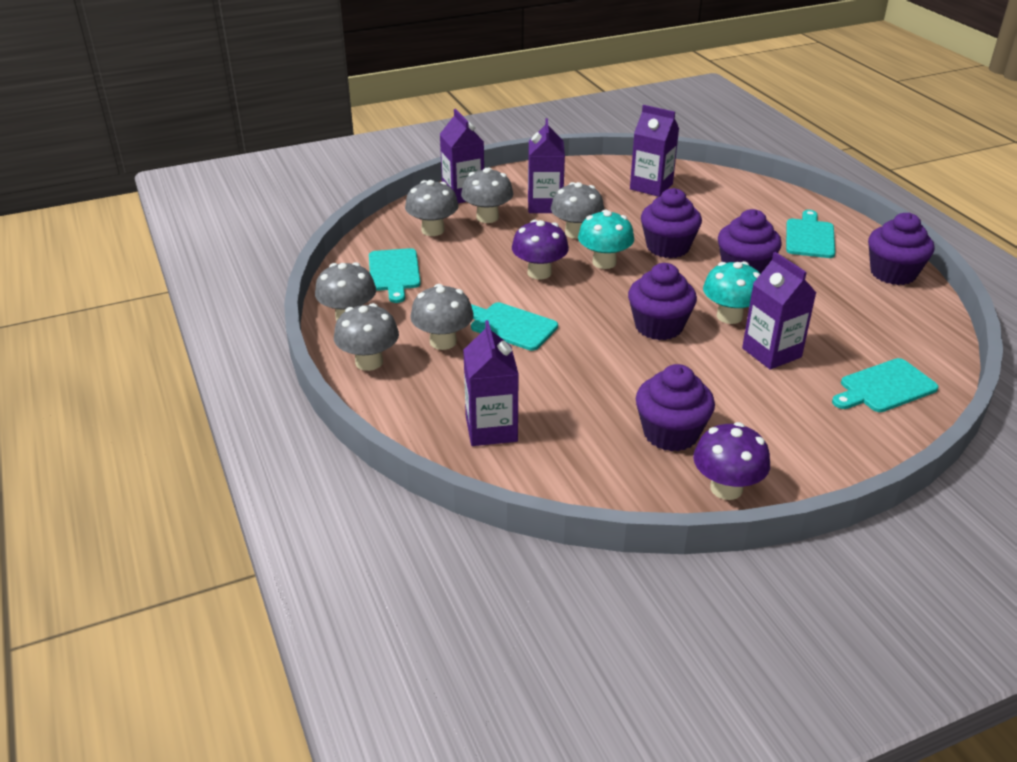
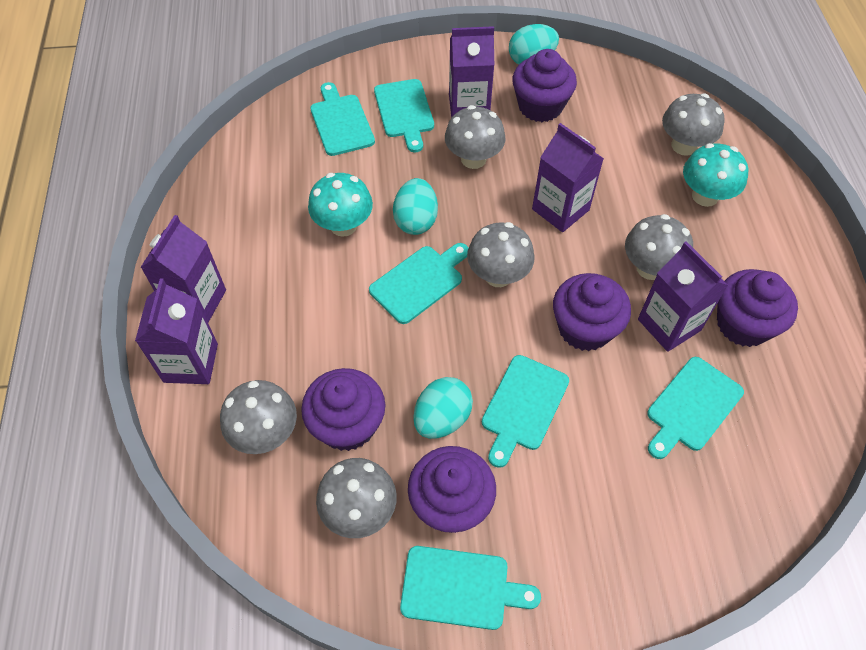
purple mushroom: 2 -> 0
turquoise cutting board: 4 -> 6
turquoise egg: 0 -> 3

